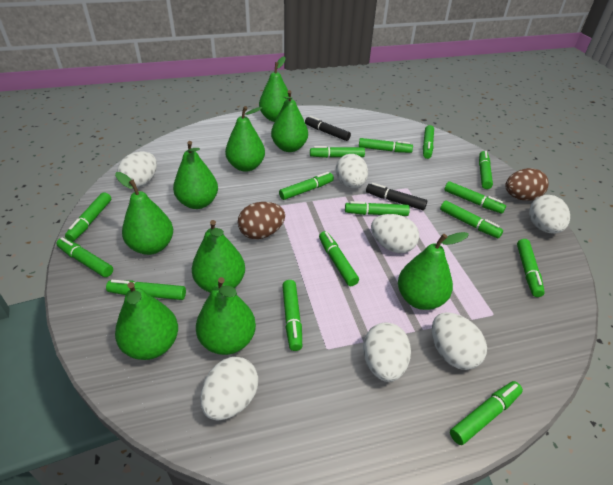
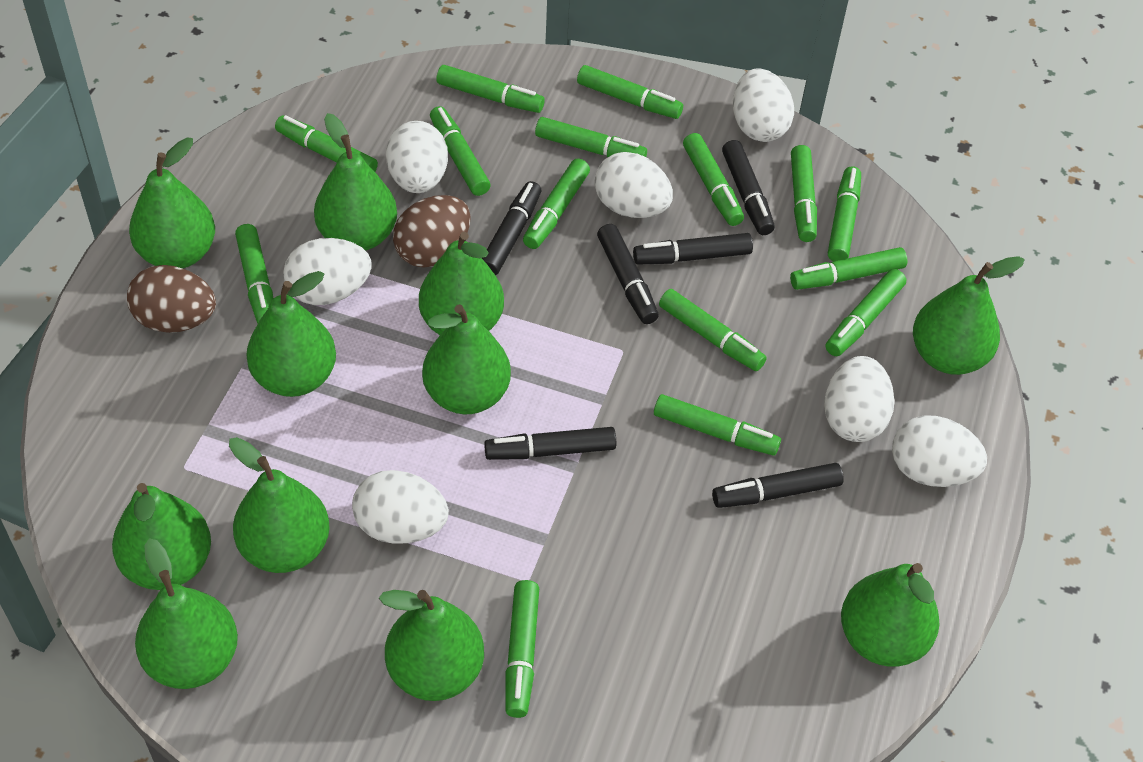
black marker: 2 -> 6
green pear: 9 -> 11

